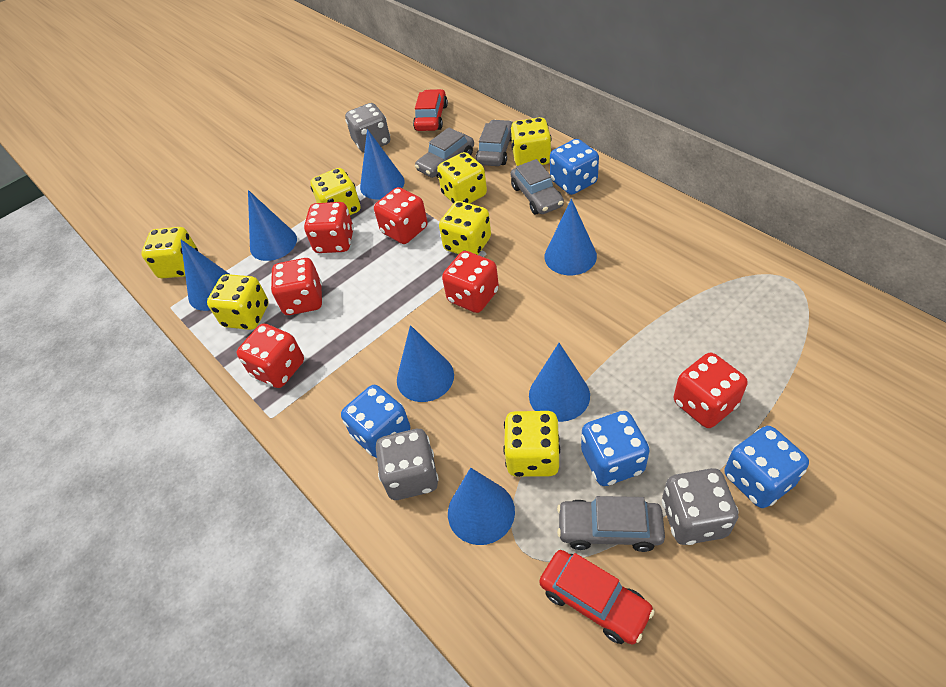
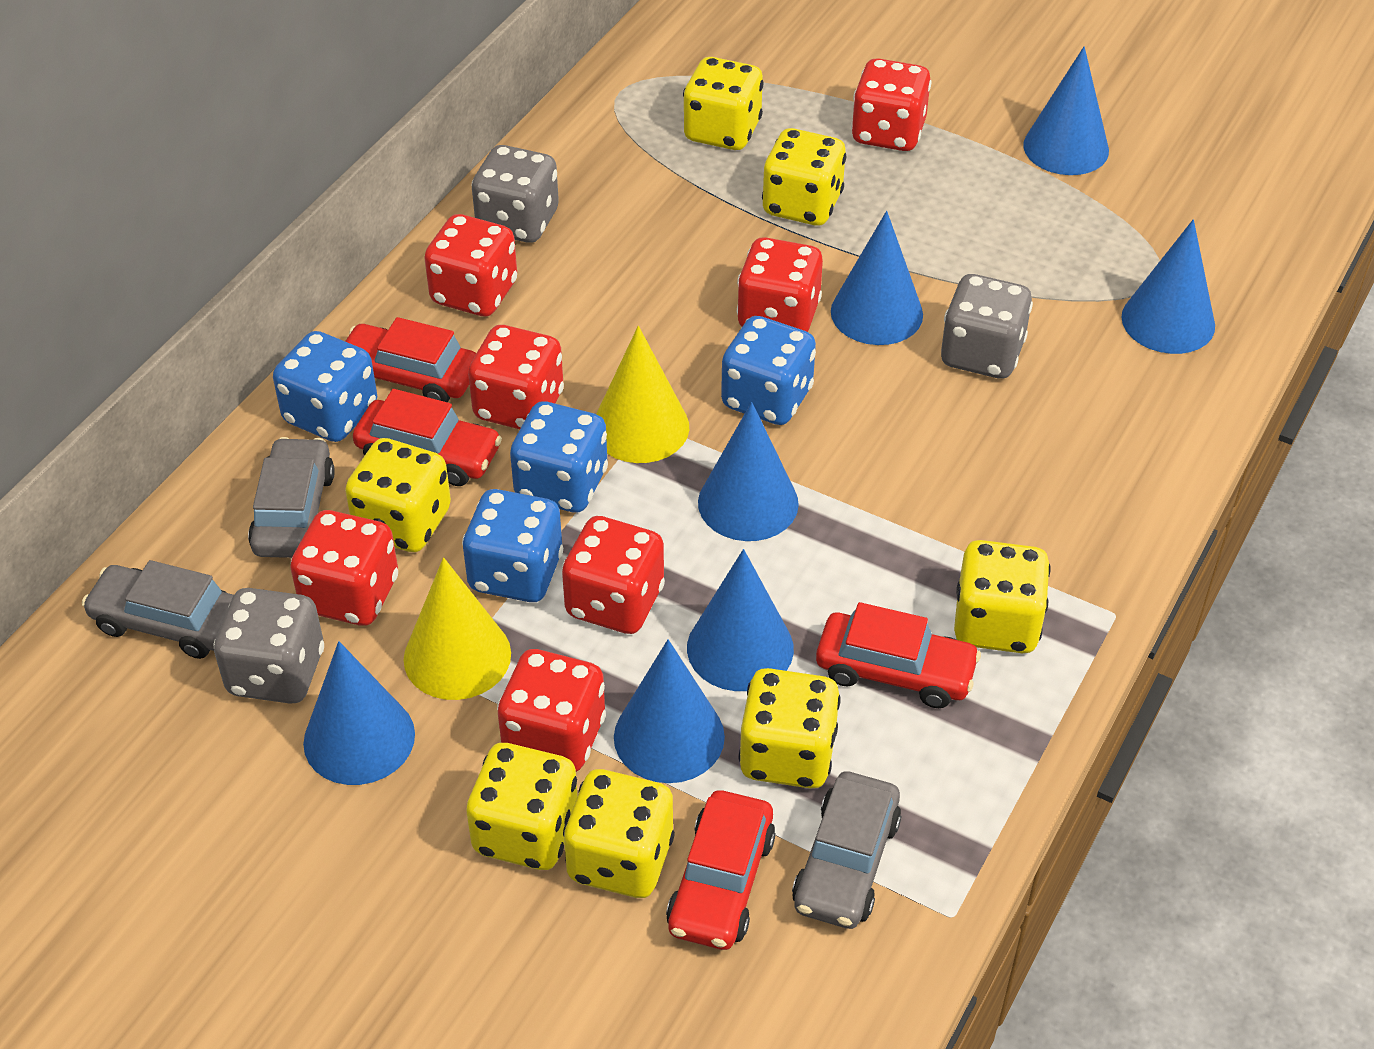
grey car: 4 -> 3
red car: 2 -> 4
red dice: 6 -> 7
yellow cone: 0 -> 2

